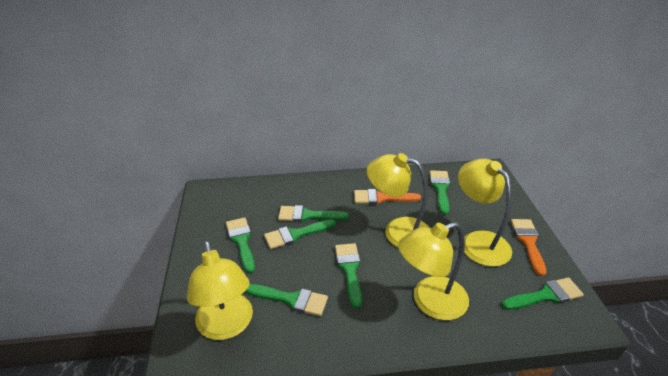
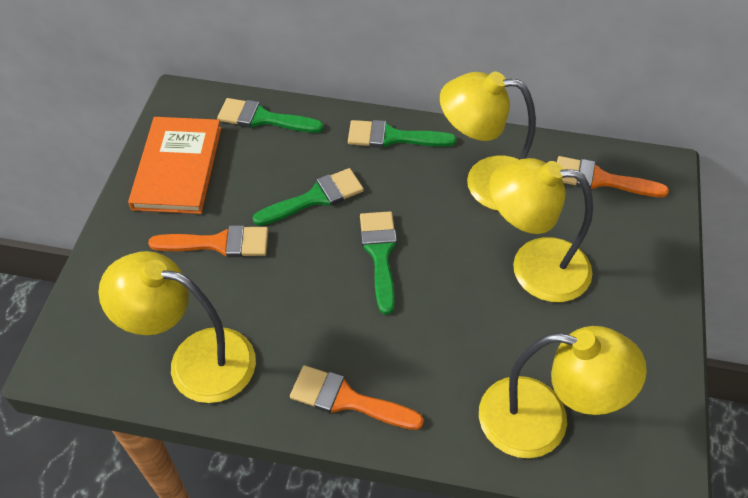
green brush: 7 -> 4
orange book: 0 -> 1
orange brush: 2 -> 3

